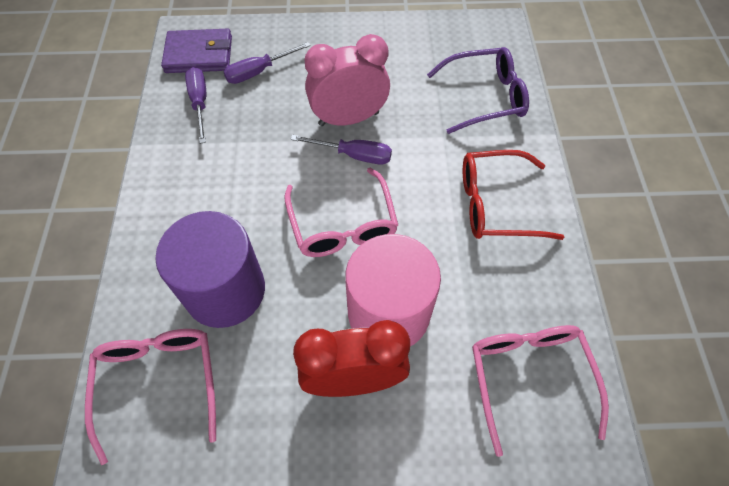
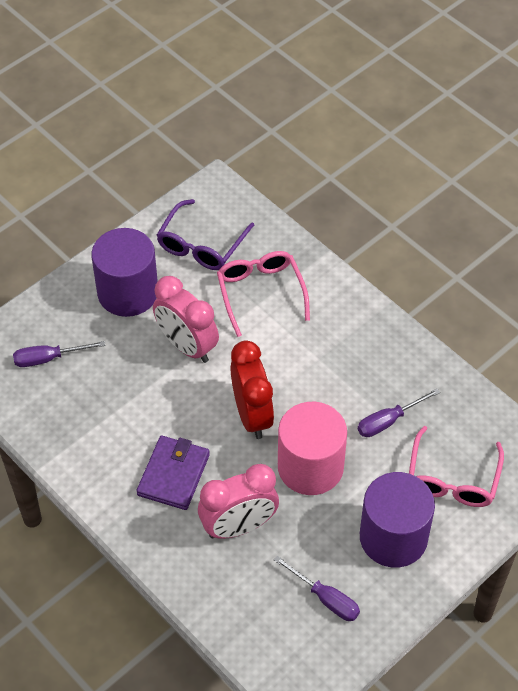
pink clock: 1 -> 2
pink glasses: 3 -> 2
purple cylinder: 1 -> 2
red glasses: 1 -> 0

